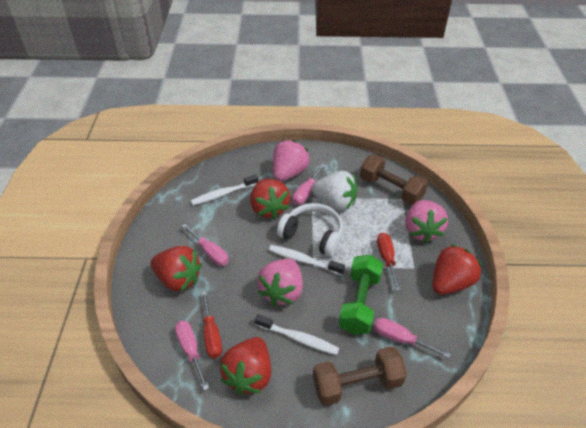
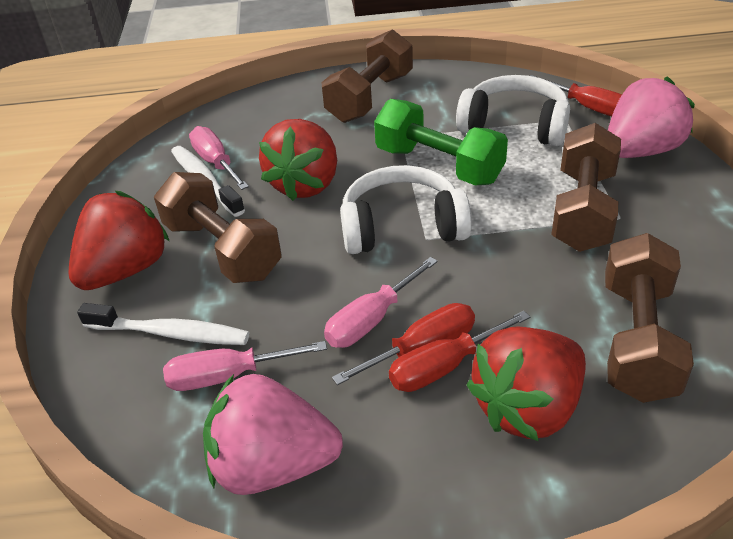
brown dumbbell: 2 -> 4
pink screwdriver: 4 -> 3
pink strawberry: 3 -> 2
red screwdriver: 2 -> 3
red strawberry: 4 -> 3
white headphones: 1 -> 2
white strawberry: 1 -> 0
white toothbrush: 3 -> 2

